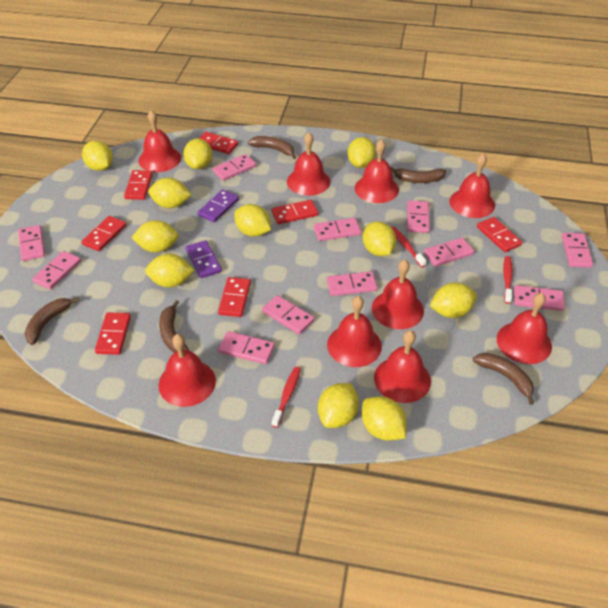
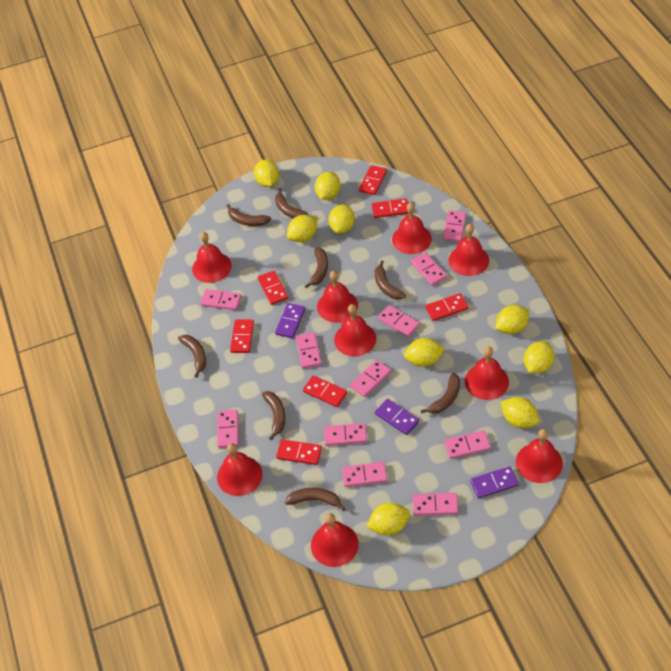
brown banana: 5 -> 8
purple domino: 2 -> 3
red toothbrush: 3 -> 0
yellow lemon: 11 -> 9

